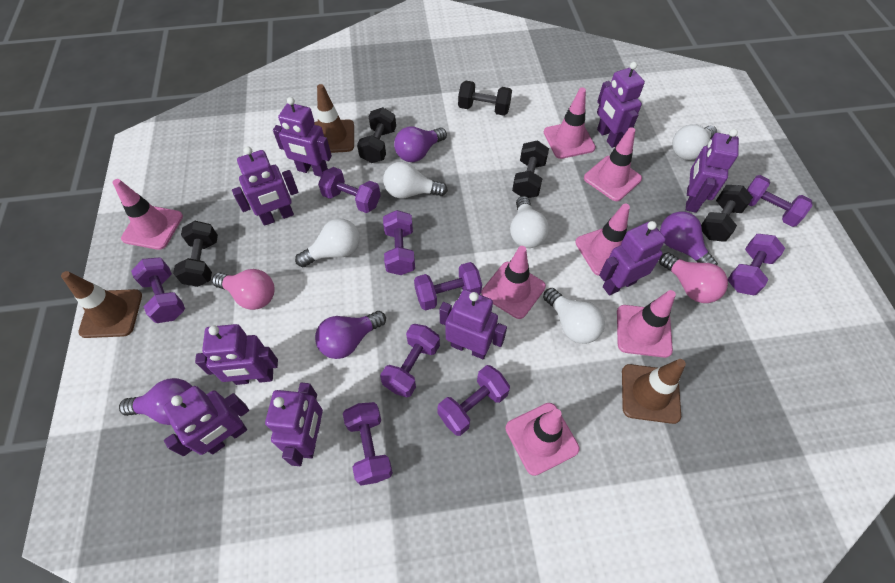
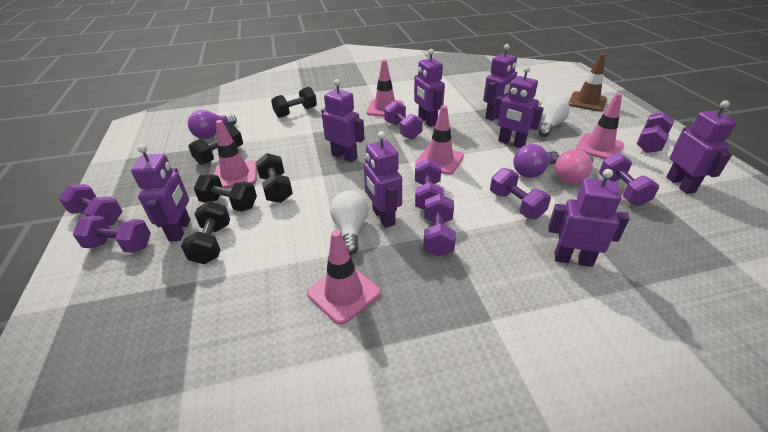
brown traffic cone: 3 -> 1
pink light bulb: 2 -> 1
pink traffic cone: 7 -> 5
purple dumbbell: 9 -> 8
purple light bulb: 4 -> 2
purple robot: 9 -> 8
white light bulb: 5 -> 2

